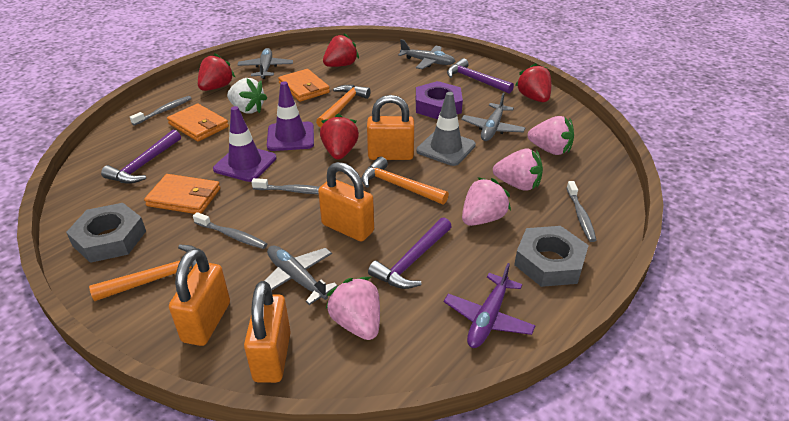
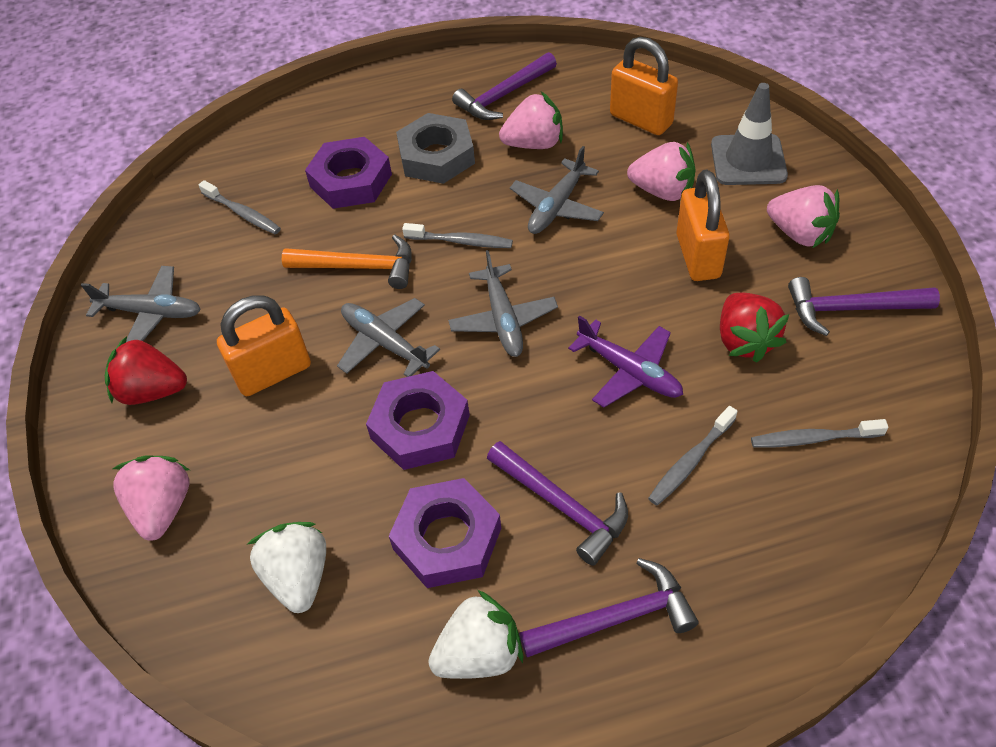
grey nut: 2 -> 1
orange hammer: 3 -> 1
orange padlock: 4 -> 3
orange wallet: 3 -> 0
purple hammer: 3 -> 4
purple nut: 1 -> 3
purple traffic cone: 2 -> 0
red strawberry: 4 -> 2
white strawberry: 1 -> 2

